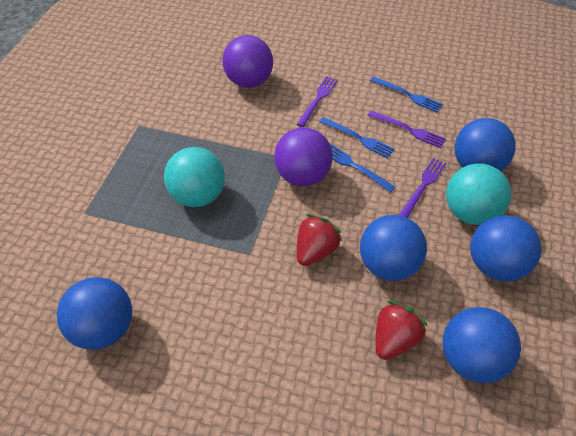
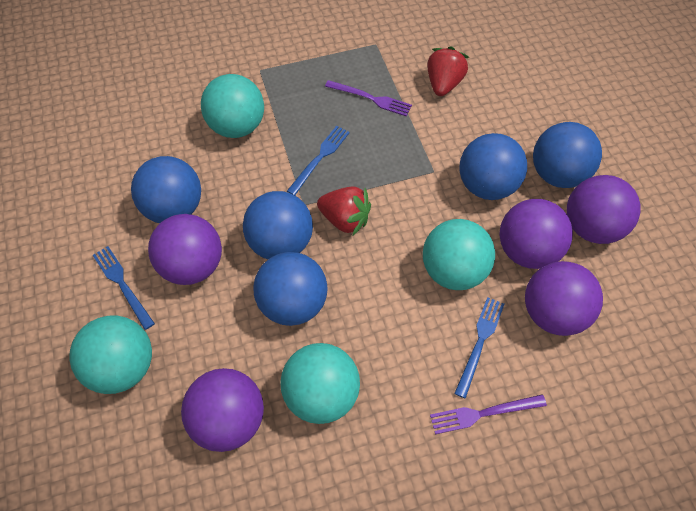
purple ball: 2 -> 5
purple fork: 3 -> 2
turquoise ball: 2 -> 4

